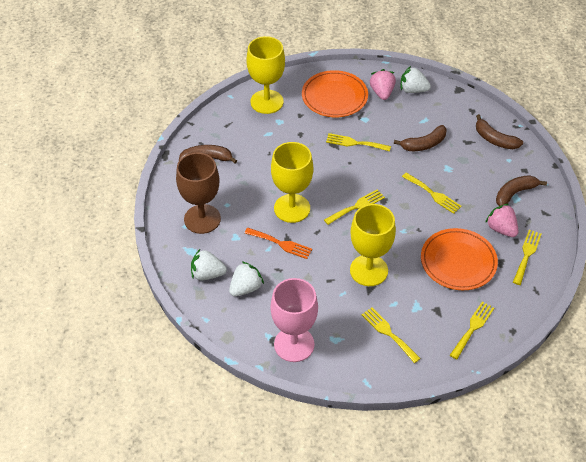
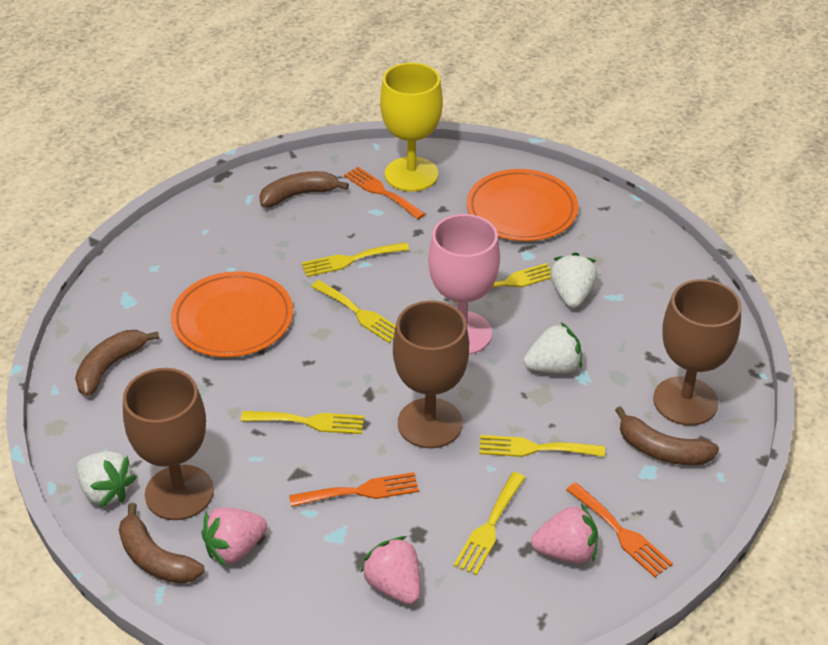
brown goblet: 1 -> 3
orange fork: 1 -> 3
pink strawberry: 2 -> 3
yellow goblet: 3 -> 1

